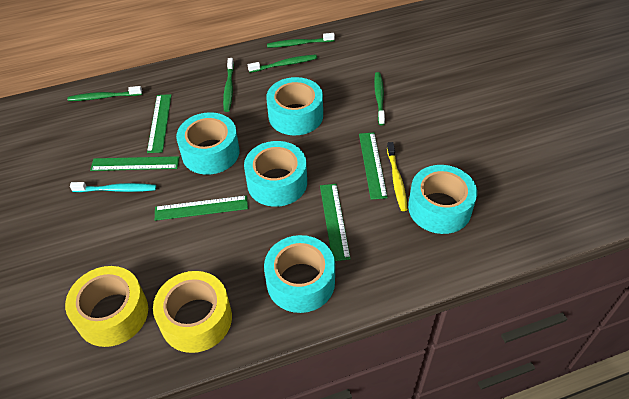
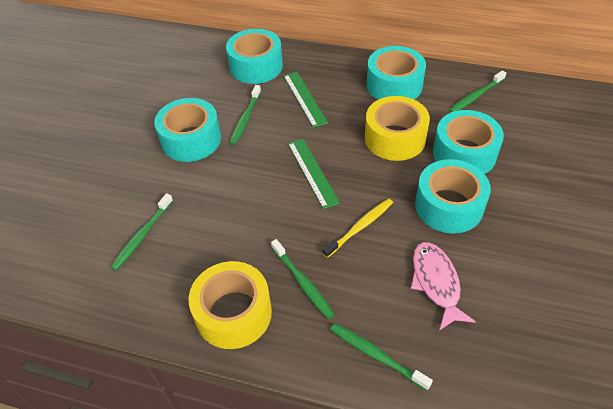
green ruler: 5 -> 2
pink fish: 0 -> 1
turquoise toothbrush: 1 -> 0

